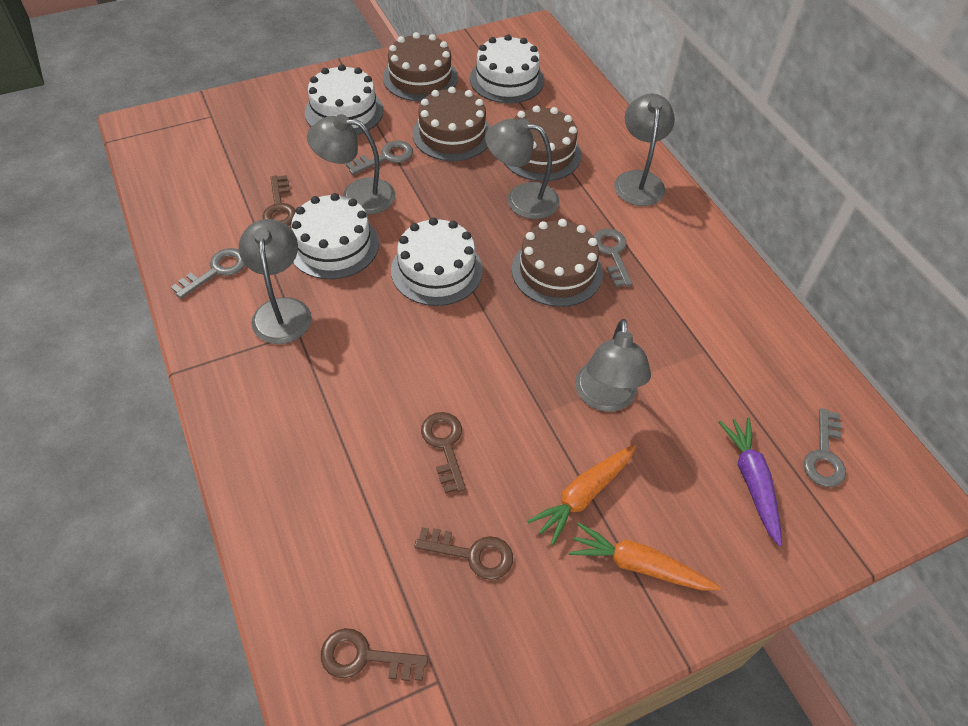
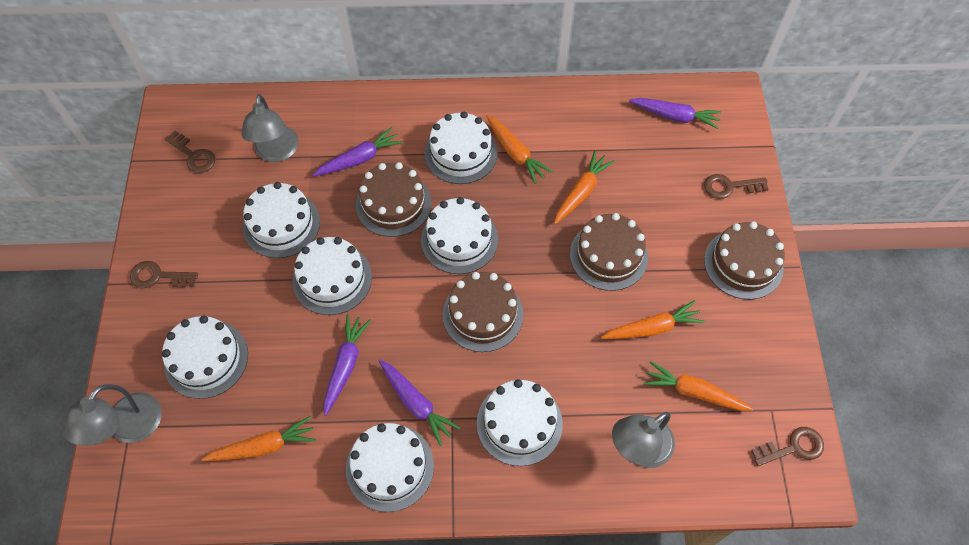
grey key: 4 -> 0
grey lamp: 5 -> 3
orange carrot: 2 -> 5
purple carrot: 1 -> 4
white cake: 4 -> 7

